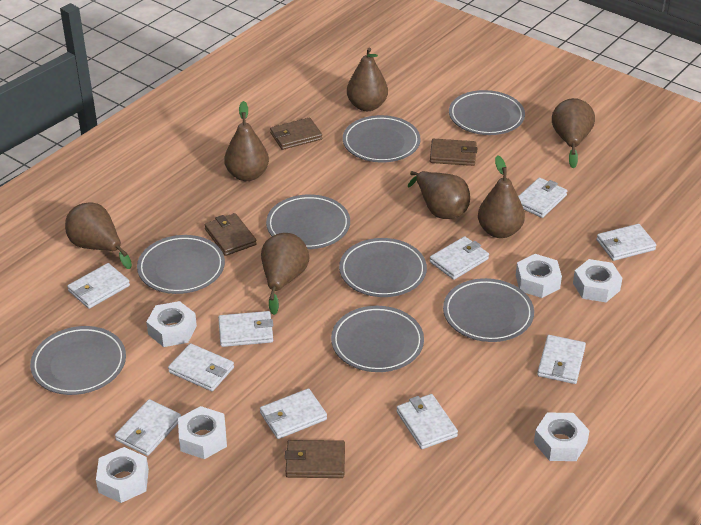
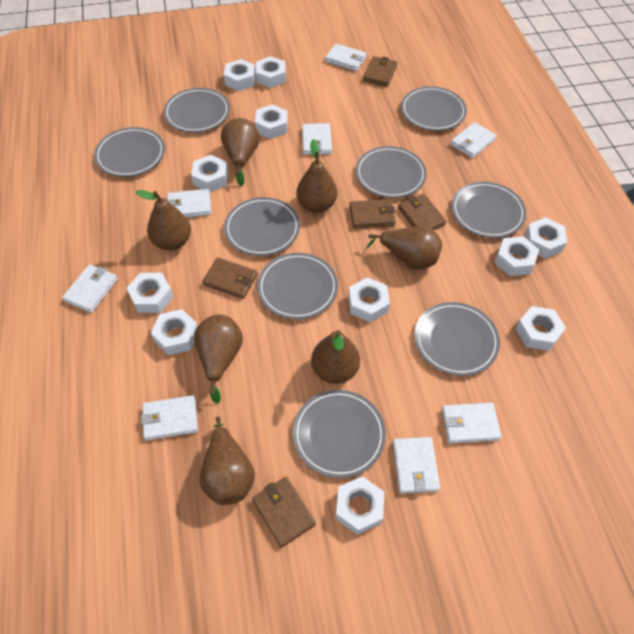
brown wallet: 4 -> 5
grey plate: 8 -> 9
white nut: 6 -> 11
white wallet: 10 -> 8

